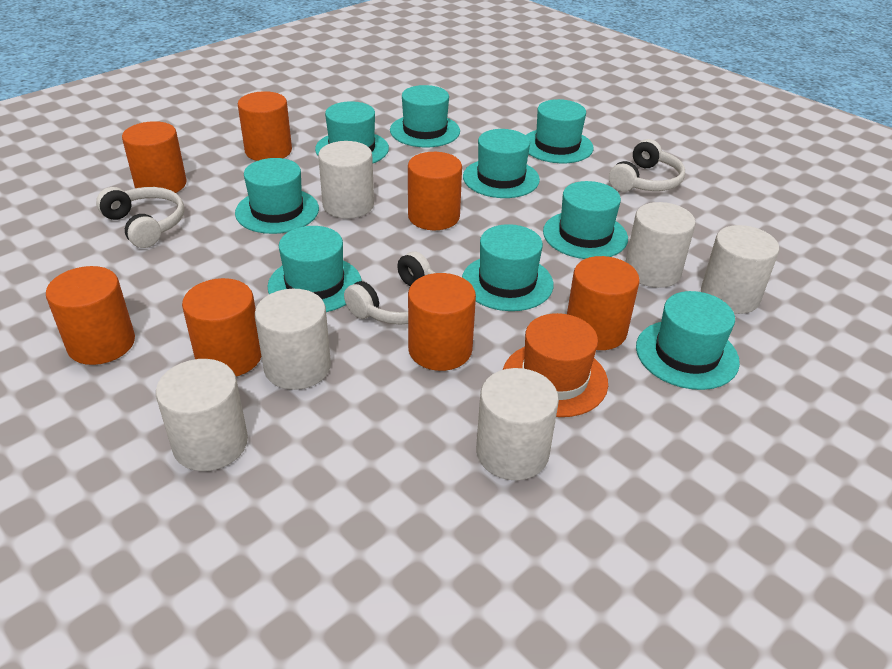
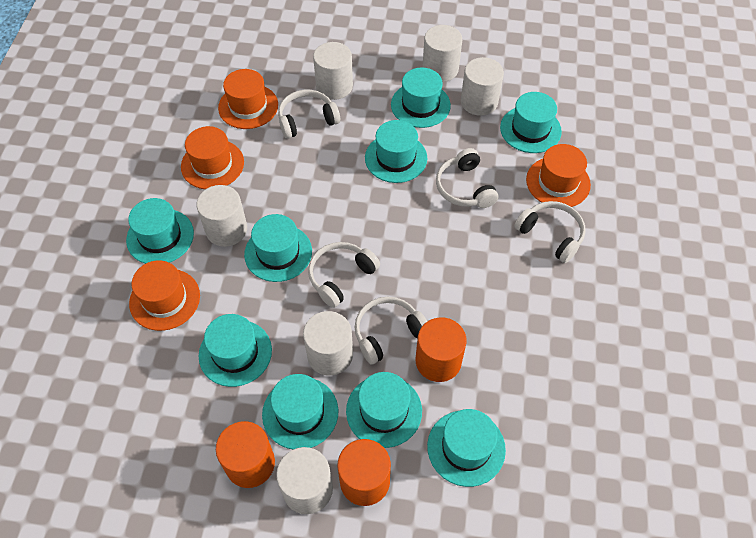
orange cylinder: 7 -> 3
orange hat: 1 -> 4
white headphones: 3 -> 5

